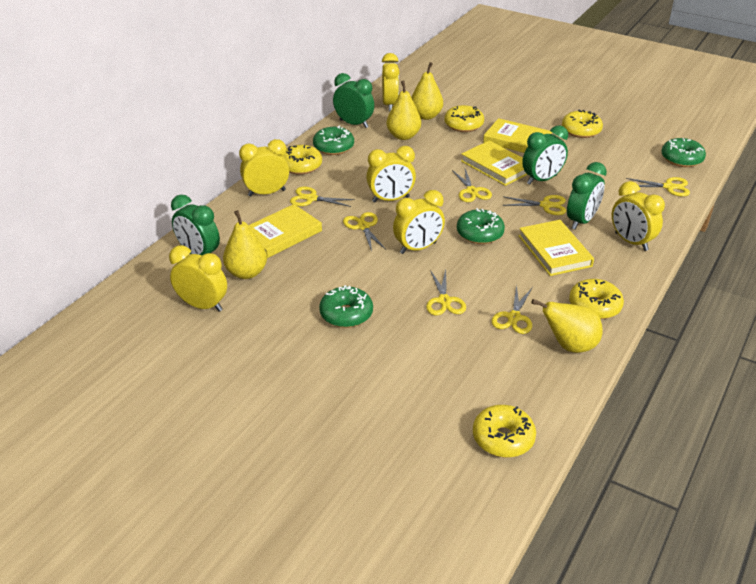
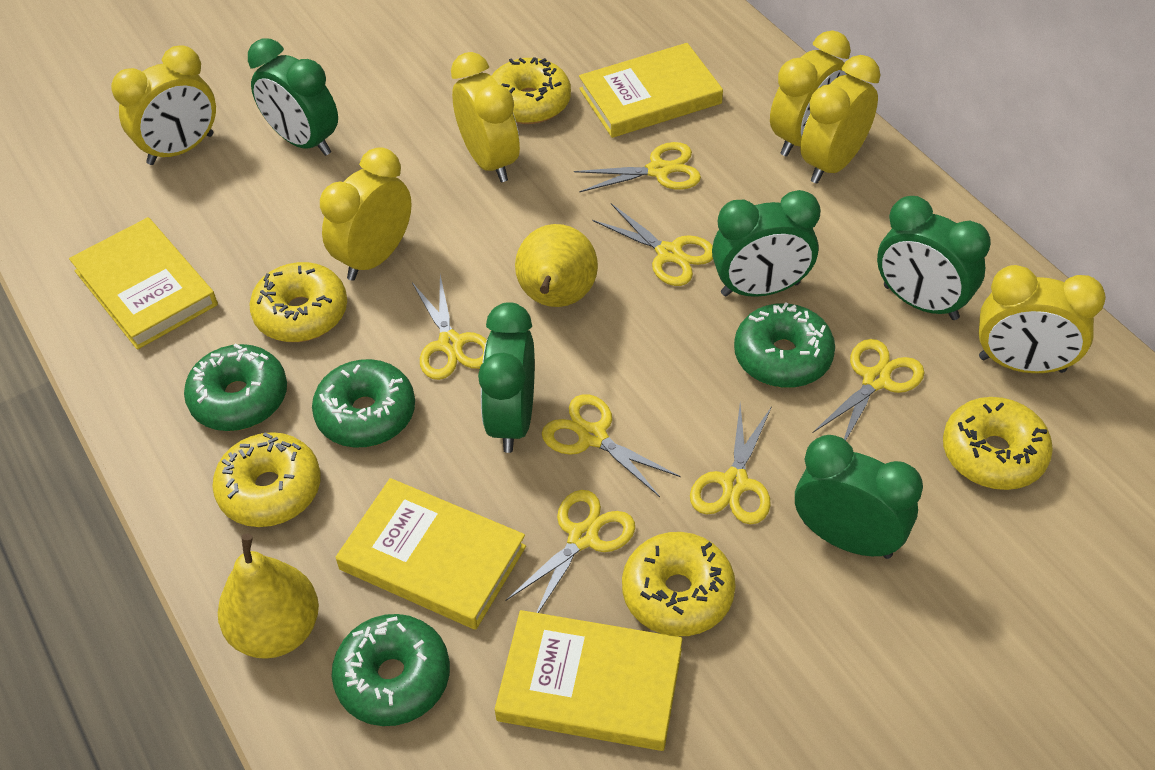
green clock: 4 -> 5
yellow pear: 4 -> 2

